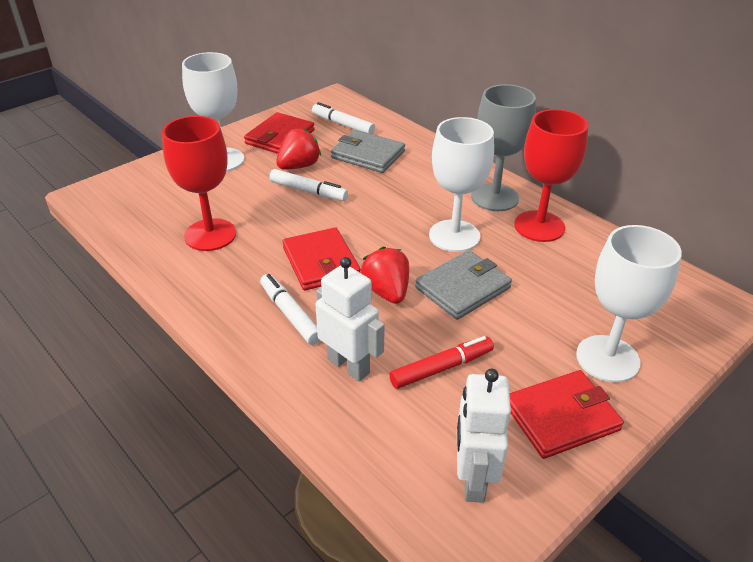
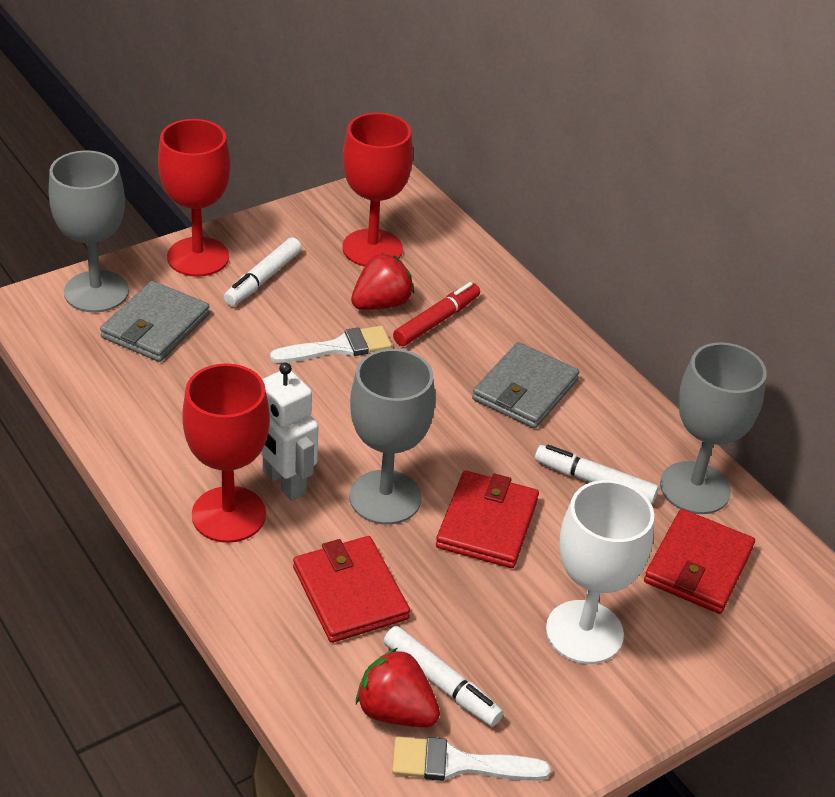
grey goblet: 1 -> 3
red goblet: 2 -> 3
white brush: 0 -> 2
white goblet: 3 -> 1
white robot: 2 -> 1

